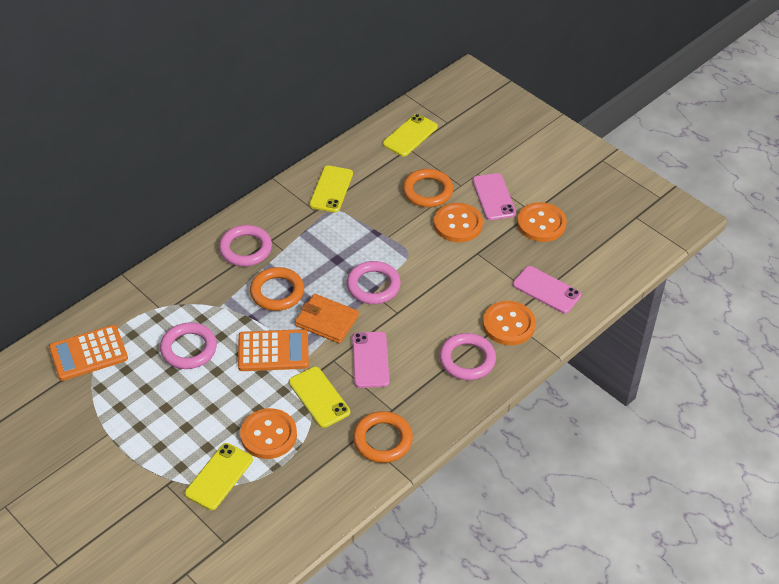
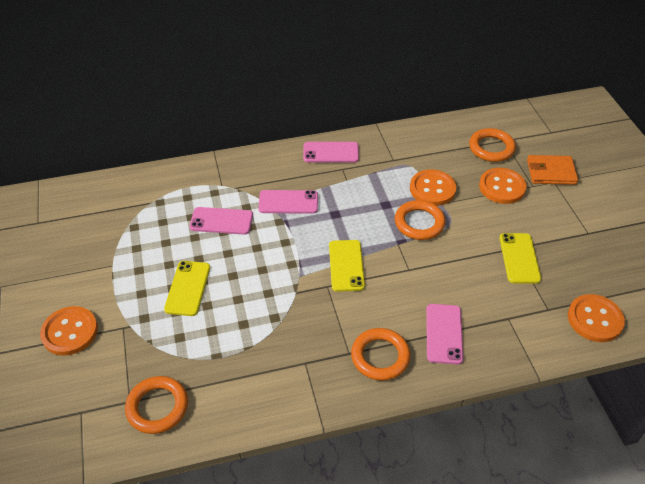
orange calculator: 2 -> 0
orange ring: 3 -> 4
pink phone: 3 -> 4
pink ring: 4 -> 0
yellow phone: 4 -> 3

